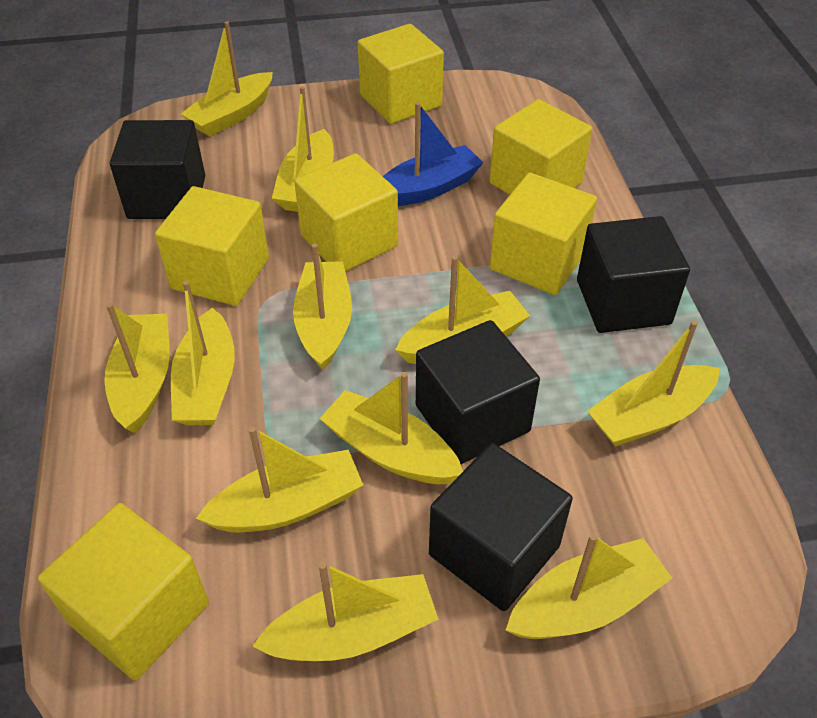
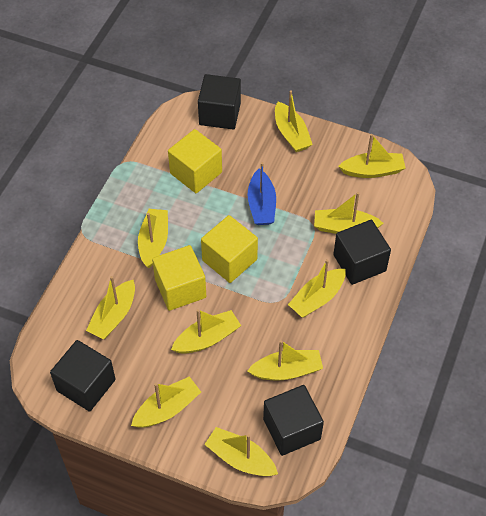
yellow boat: 11 -> 10
yellow cube: 6 -> 3

